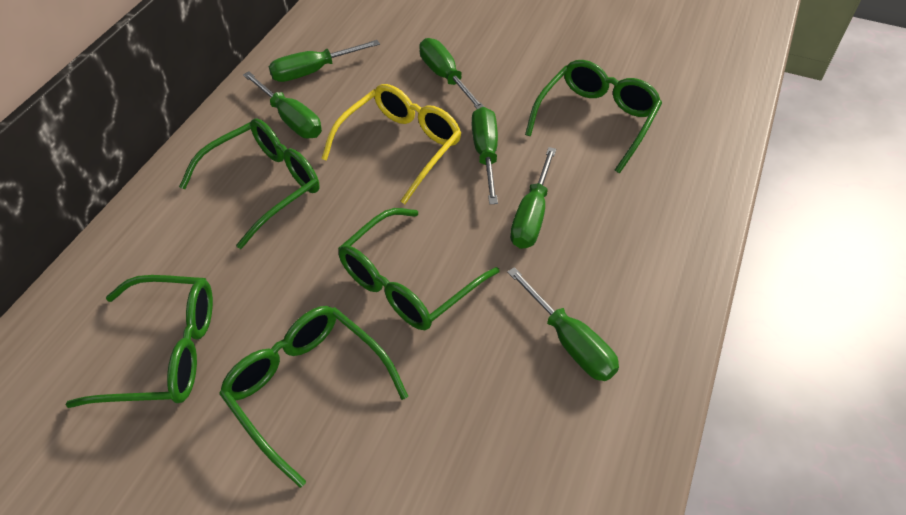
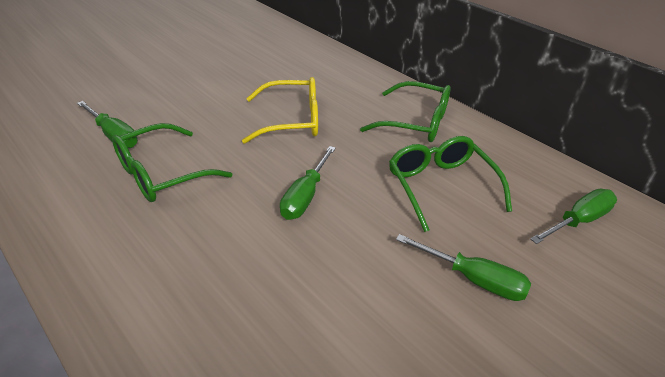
green glasses: 5 -> 3
green screwdriver: 6 -> 4

